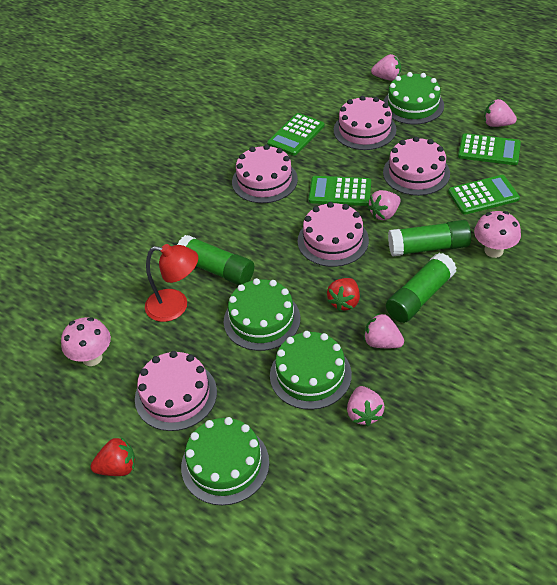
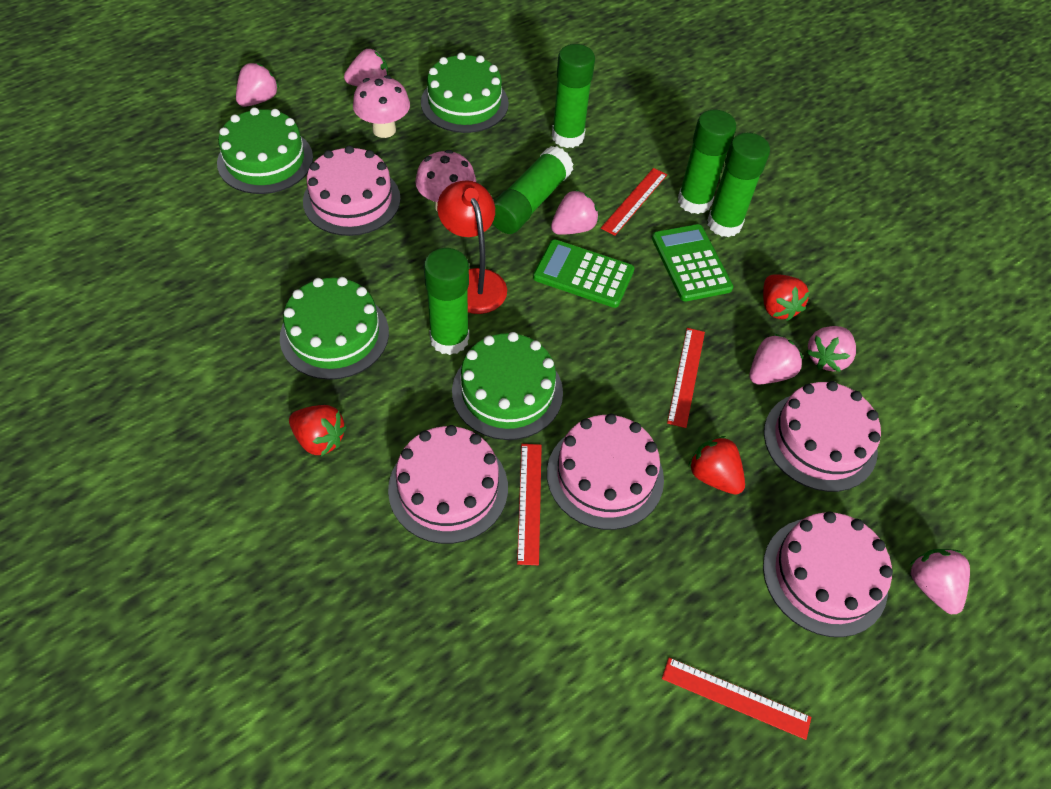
green calculator: 4 -> 2
green glue stick: 3 -> 5
pink strawberry: 5 -> 6
red ruler: 0 -> 4
red strawberry: 2 -> 3

